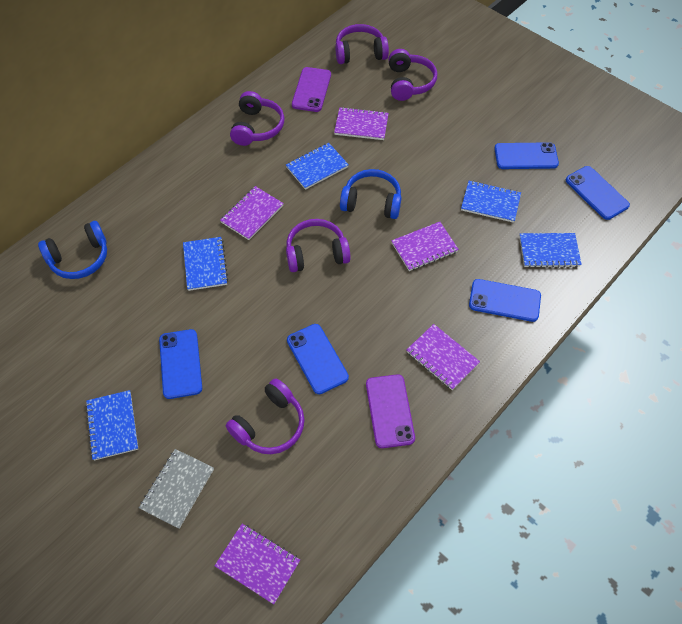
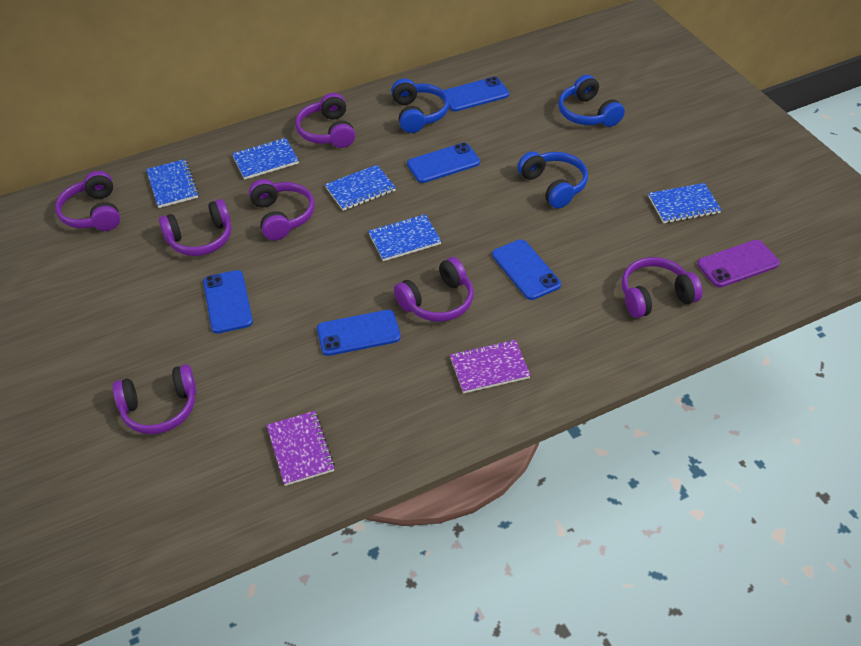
blue headphones: 2 -> 3
grey notebook: 1 -> 0
purple headphones: 5 -> 7
purple notebook: 5 -> 2
purple phone: 2 -> 1

